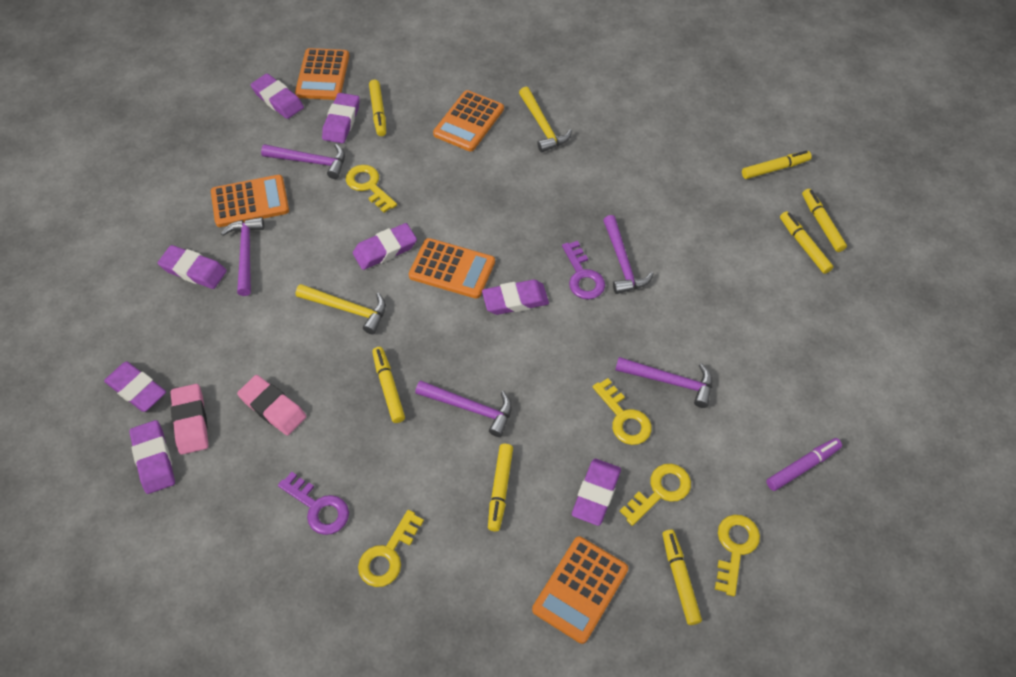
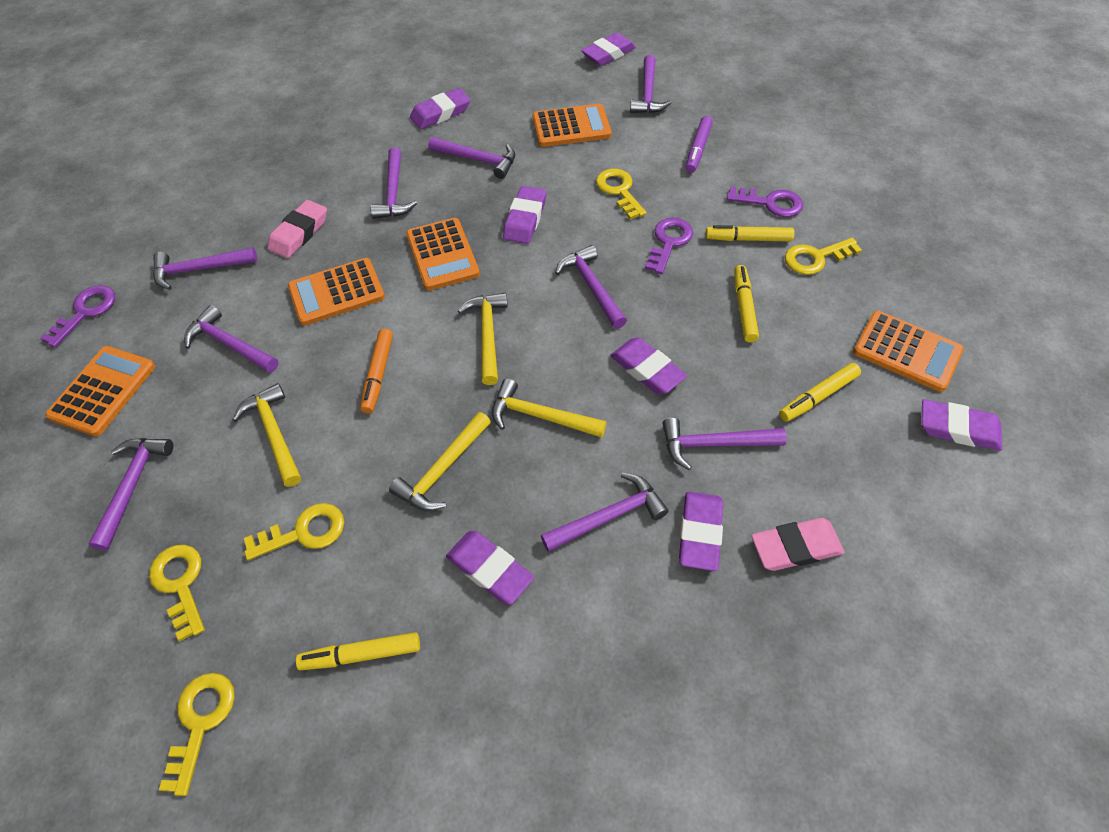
orange marker: 0 -> 1
purple eraser: 8 -> 7
purple hammer: 5 -> 9
purple key: 2 -> 3
yellow hammer: 2 -> 4
yellow marker: 7 -> 4

